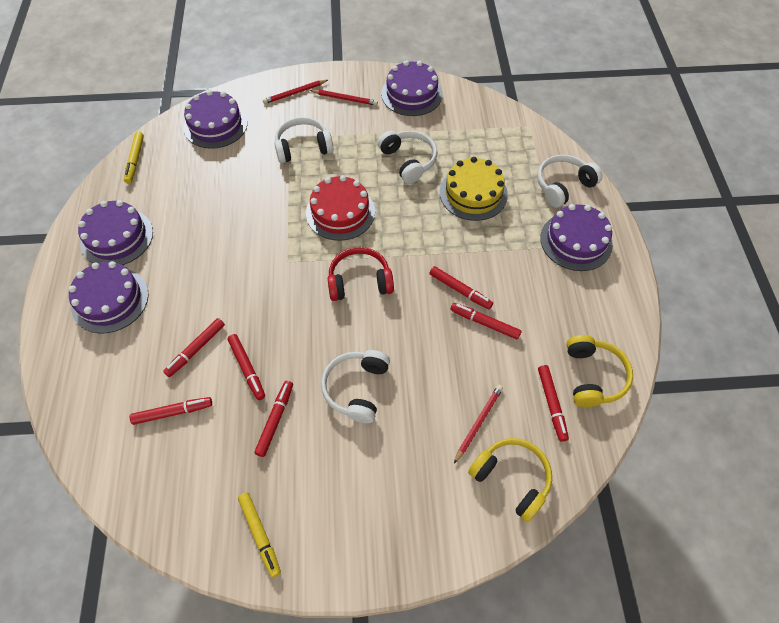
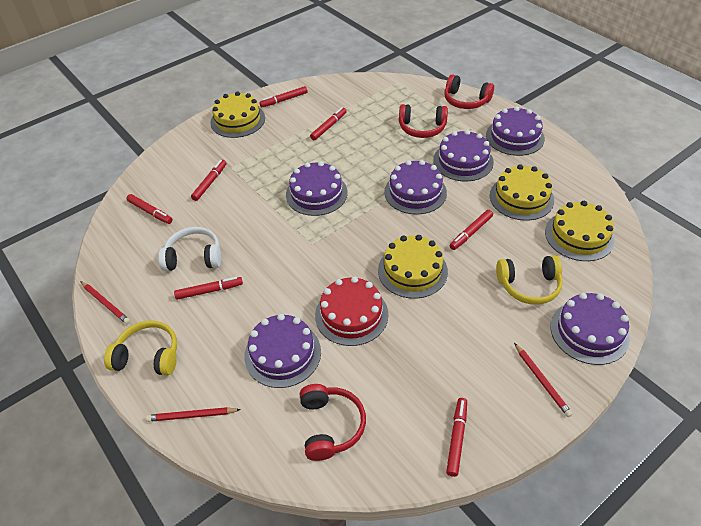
purple cake: 5 -> 6
red headphones: 1 -> 3
white headphones: 4 -> 1
yellow cake: 1 -> 4
yellow marker: 2 -> 0

